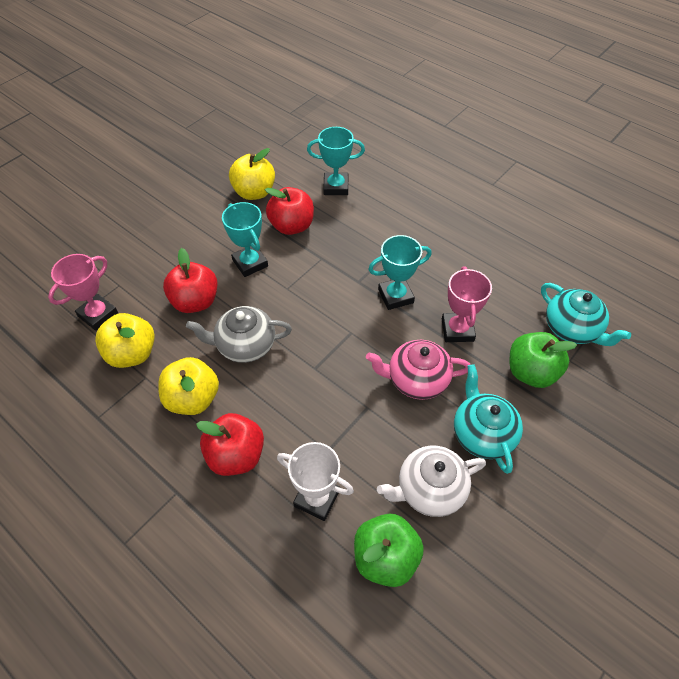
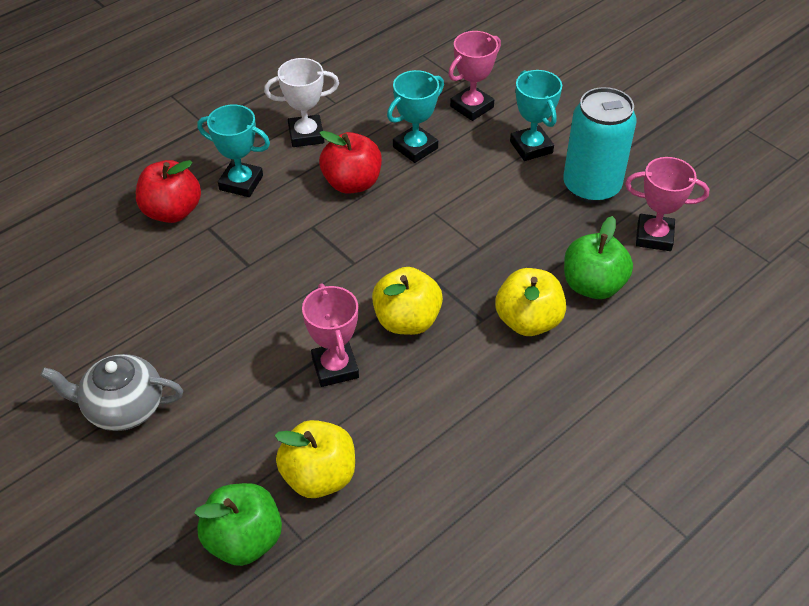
pink teapot: 1 -> 0
pink trophy: 2 -> 3
red apple: 3 -> 2
turquoise can: 0 -> 1
turquoise teapot: 2 -> 0
white teapot: 1 -> 0

